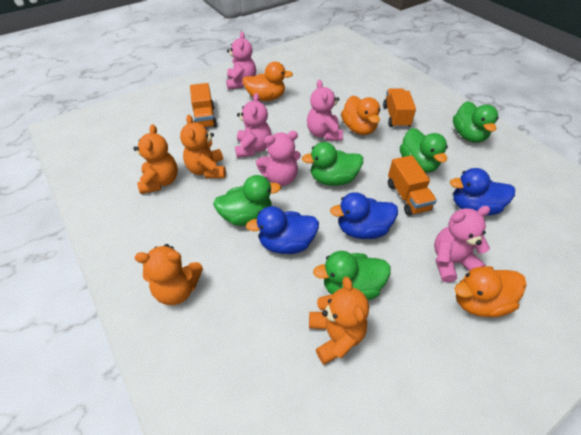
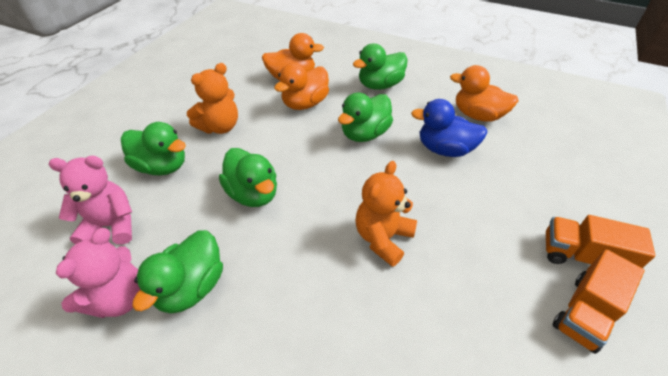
blue duck: 3 -> 1
orange teddy bear: 4 -> 2
orange truck: 3 -> 2
pink teddy bear: 5 -> 2

